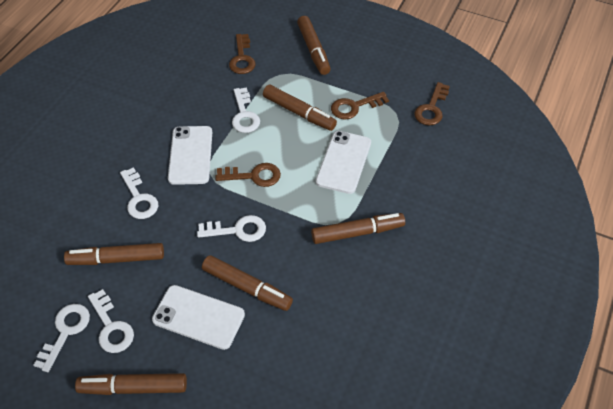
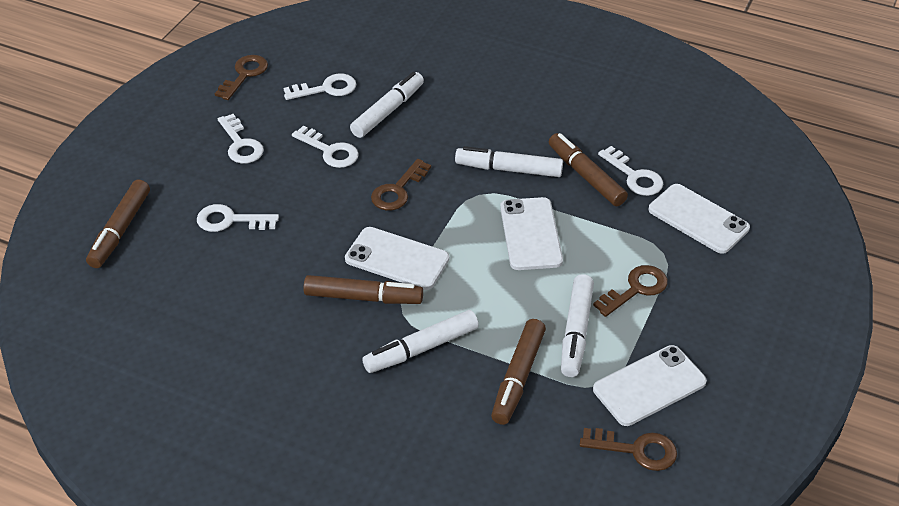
brown marker: 6 -> 4
white marker: 0 -> 4
white phone: 3 -> 4

